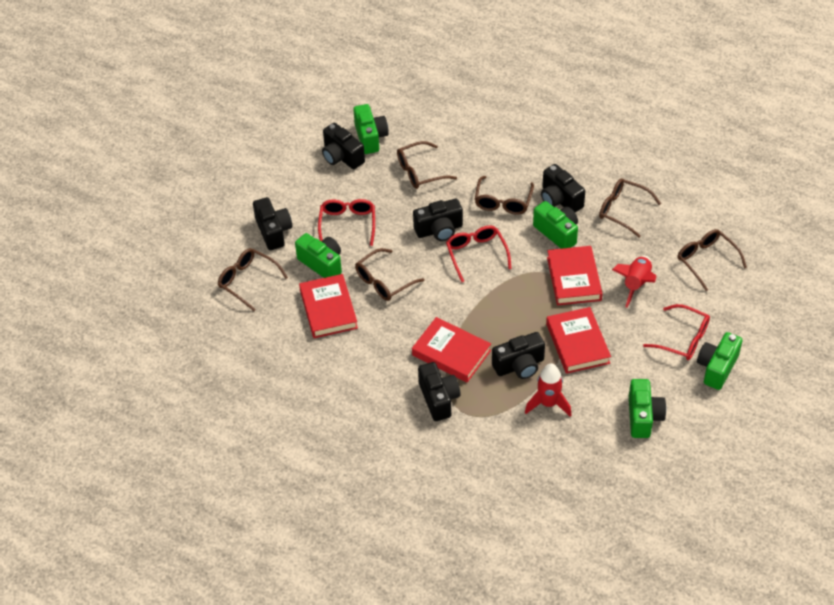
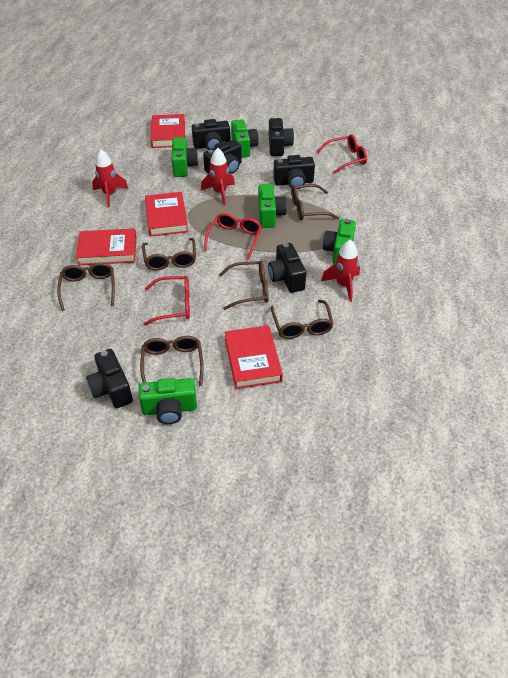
red rocket: 2 -> 3

